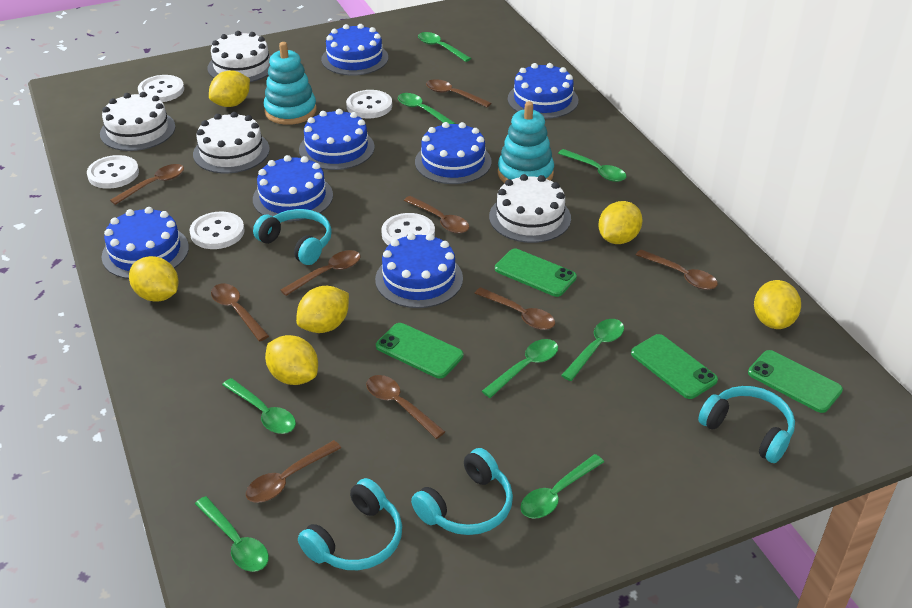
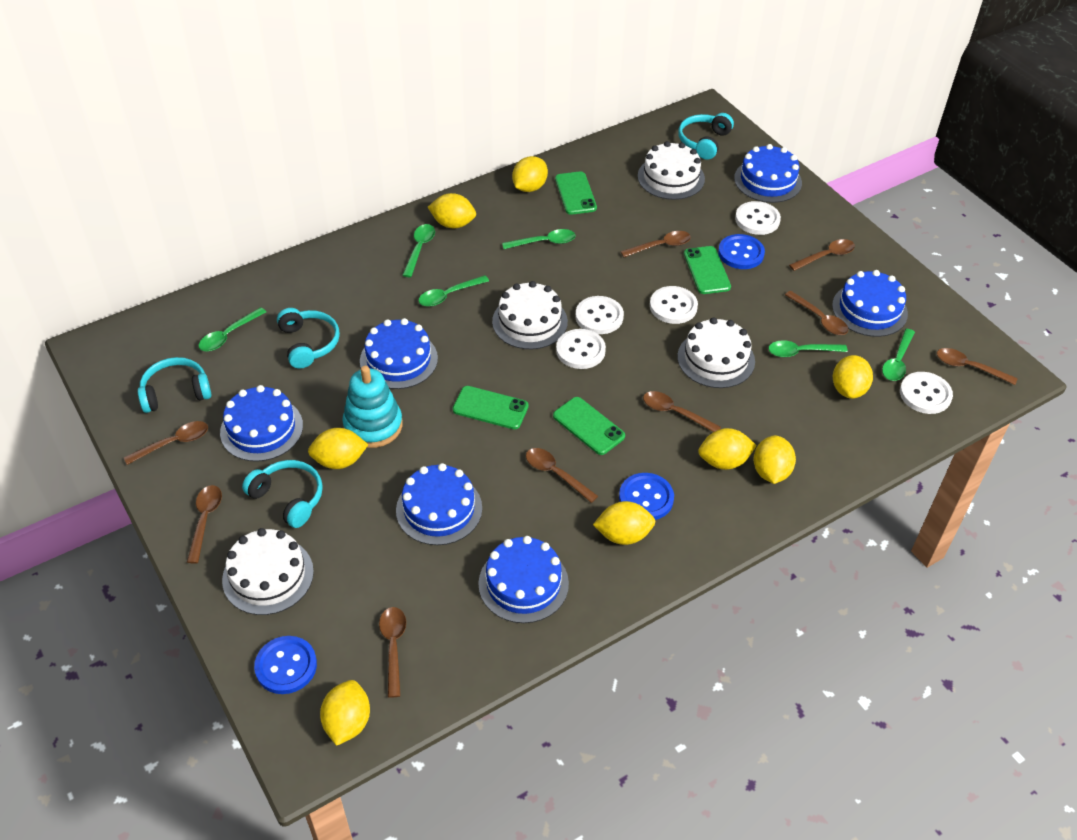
blue button: 0 -> 3
blue cake: 7 -> 6
green spoon: 8 -> 6
turquoise stacking toy: 2 -> 1
yellow lemon: 6 -> 8

